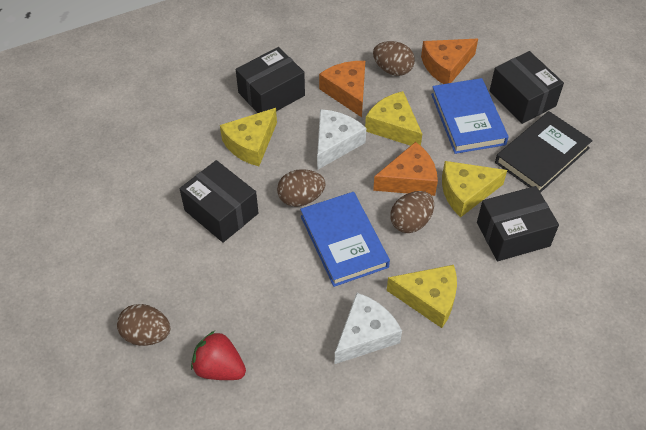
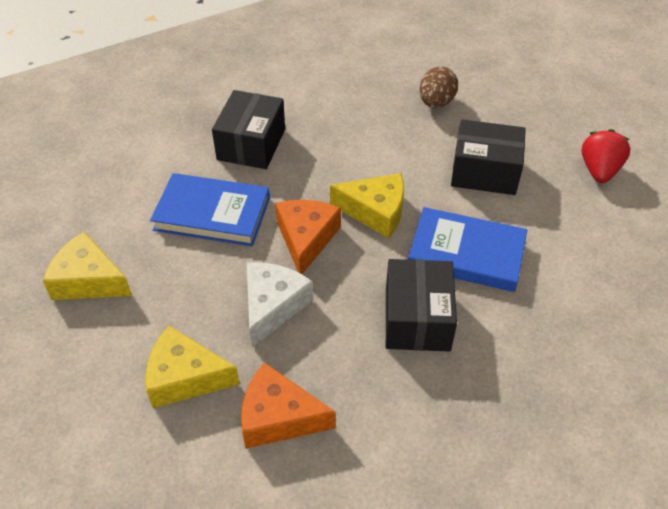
black book: 1 -> 0
black box: 4 -> 3
brown egg: 4 -> 1
orange cheese: 3 -> 2
white cheese: 2 -> 1
yellow cheese: 4 -> 3

